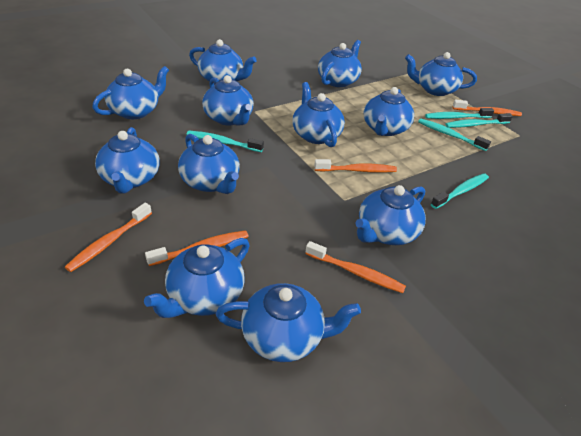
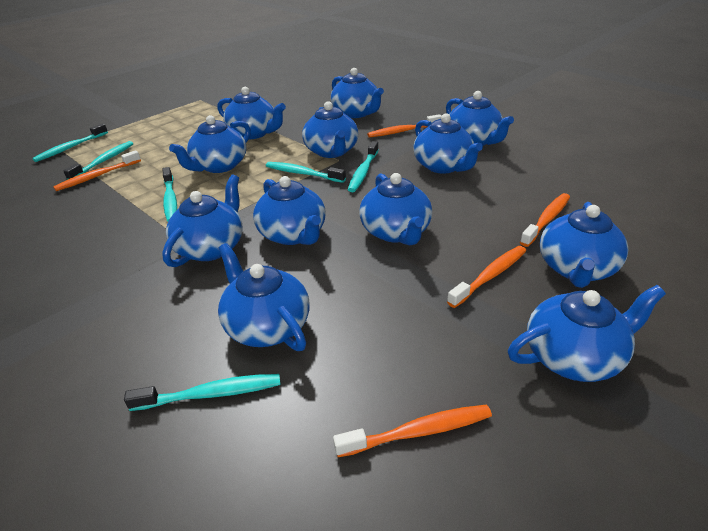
turquoise toothbrush: 5 -> 6

